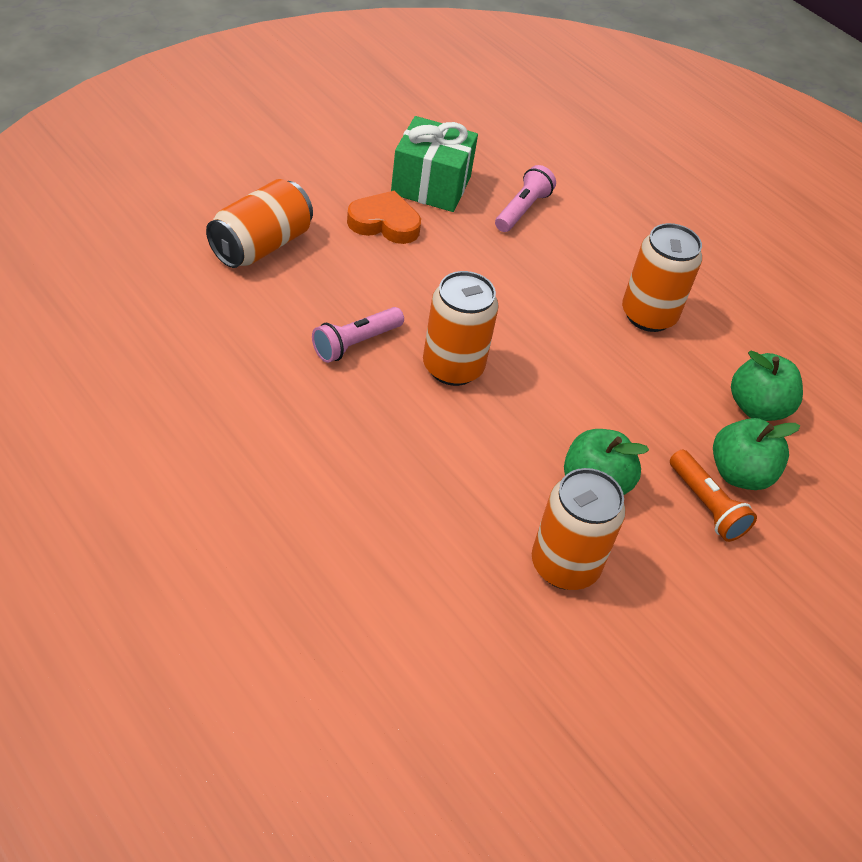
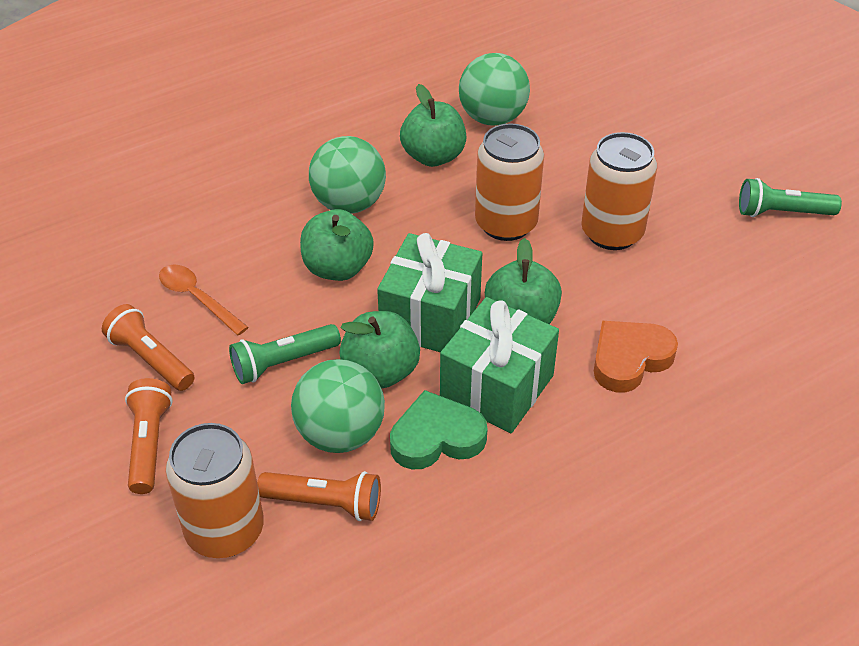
green apple: 3 -> 4
green ball: 0 -> 3
green flashlight: 0 -> 2
green gift: 1 -> 2
green heart: 0 -> 1
orange can: 4 -> 3
orange flashlight: 1 -> 3
orange spoon: 0 -> 1
pink flashlight: 2 -> 0

